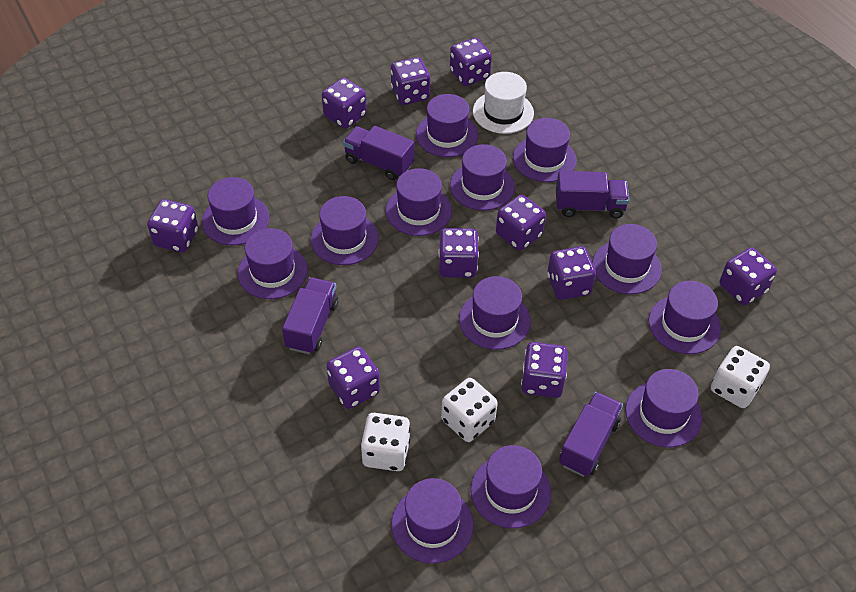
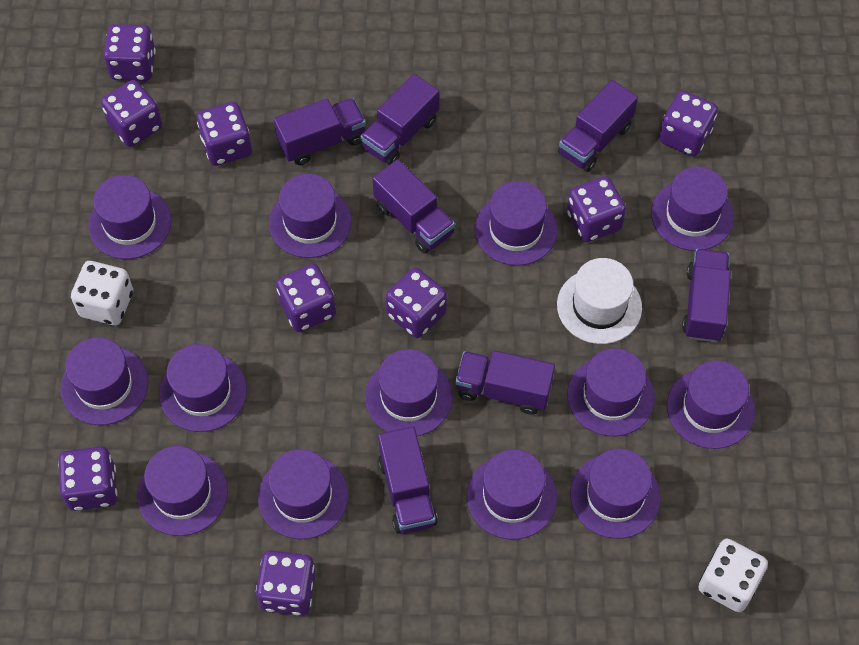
purple dice: 10 -> 9
purple truck: 4 -> 7
white dice: 3 -> 2

